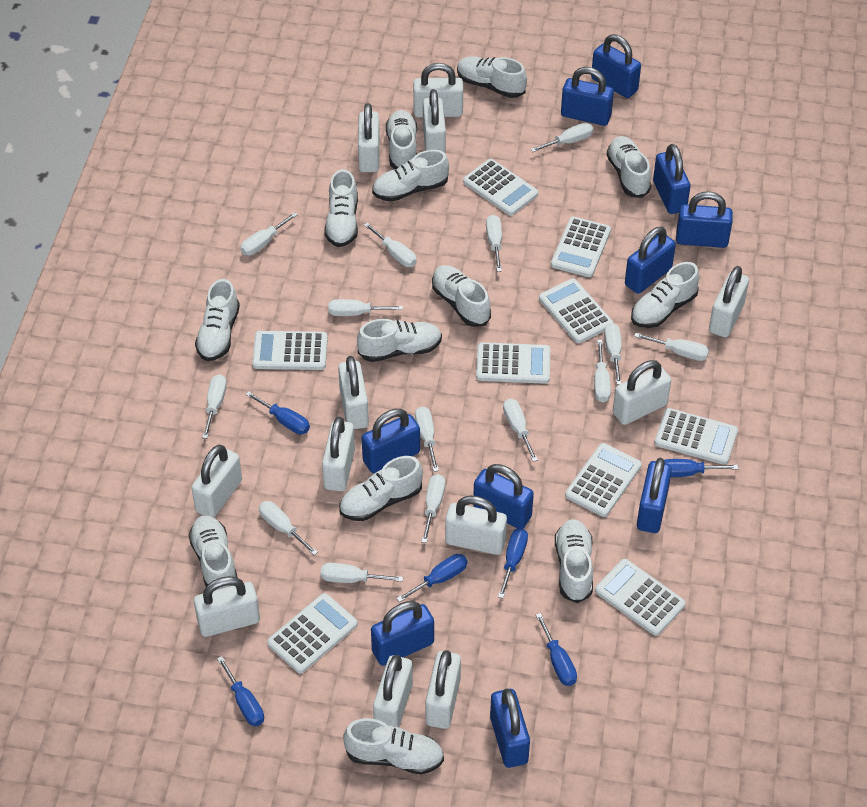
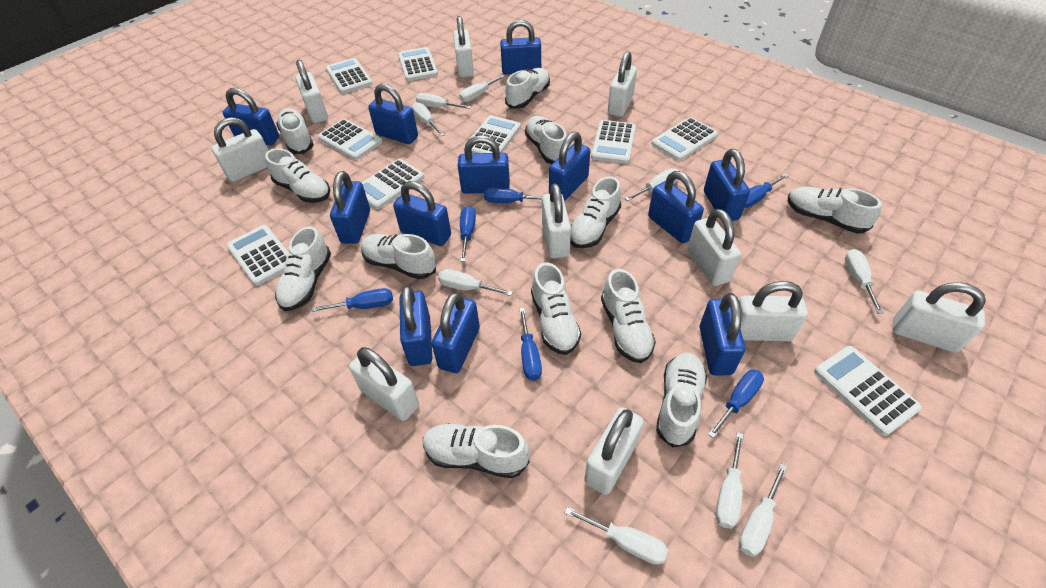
blue padlock: 10 -> 12
white padlock: 12 -> 10
white screwdriver: 14 -> 9
white shoe: 13 -> 12

